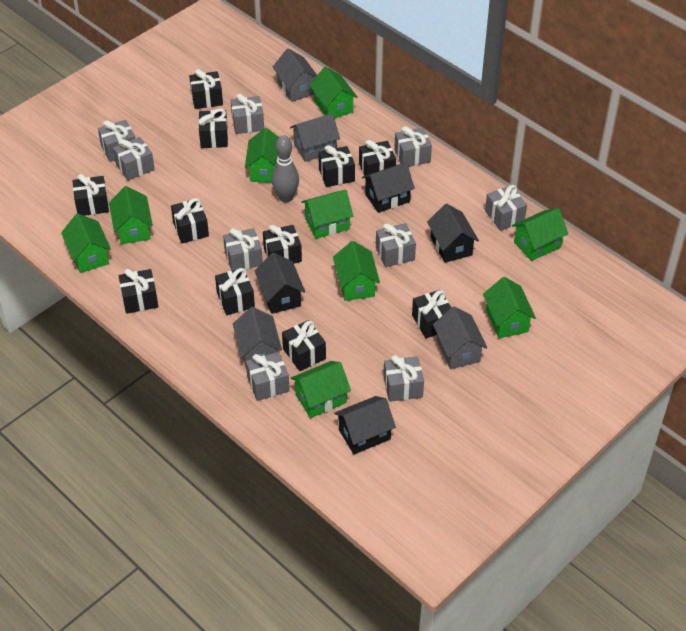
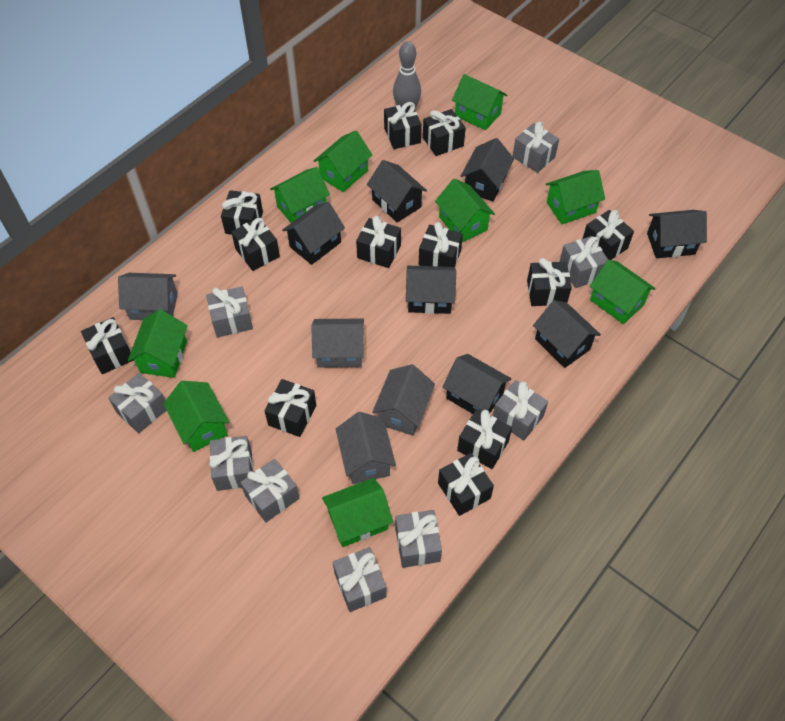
black gift: 11 -> 12
black house: 4 -> 7

